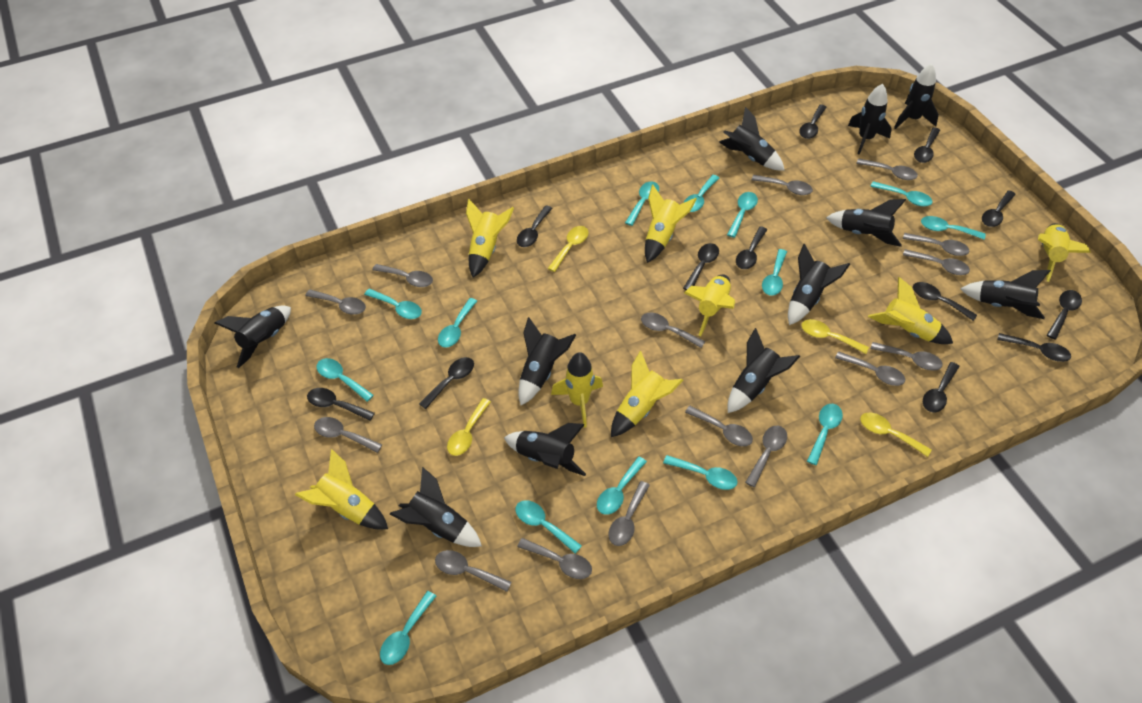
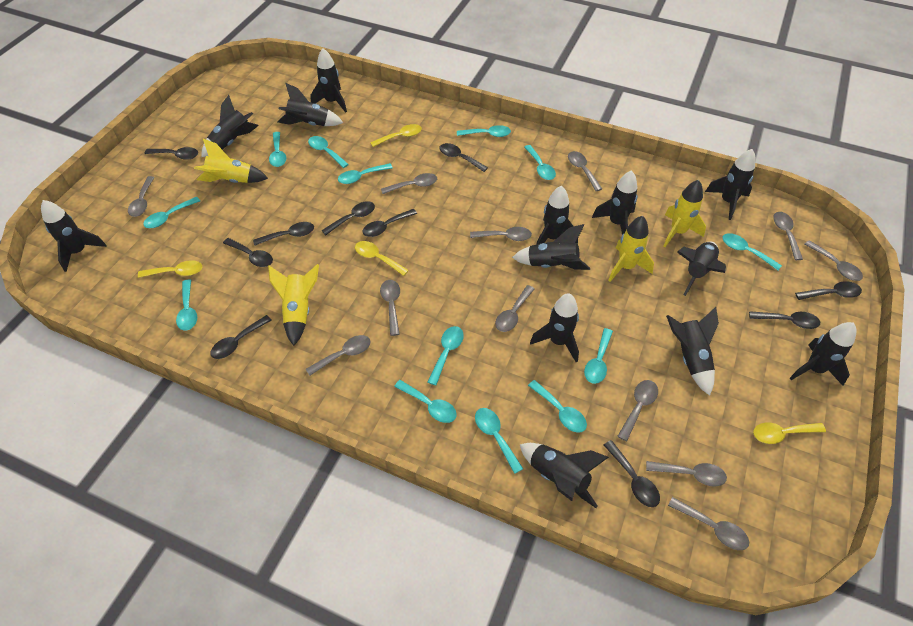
black rocket: 11 -> 13
black spoon: 12 -> 10
grey spoon: 15 -> 12
turquoise spoon: 14 -> 13
yellow rocket: 8 -> 4

